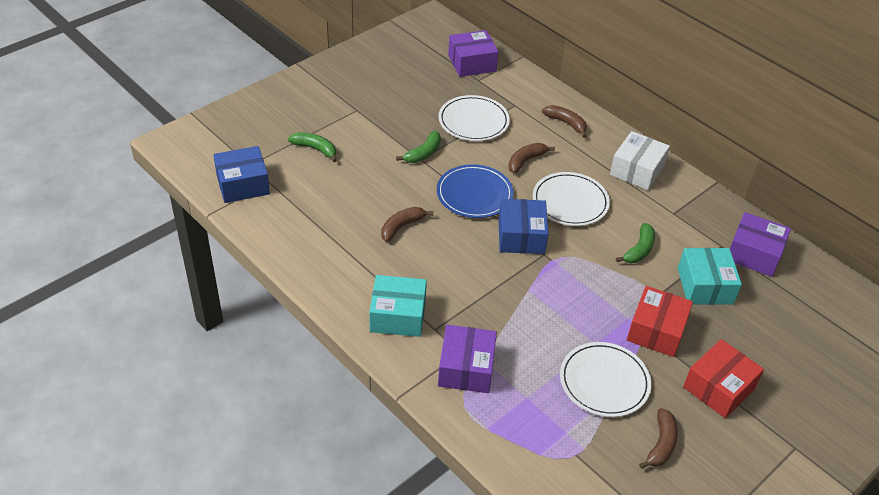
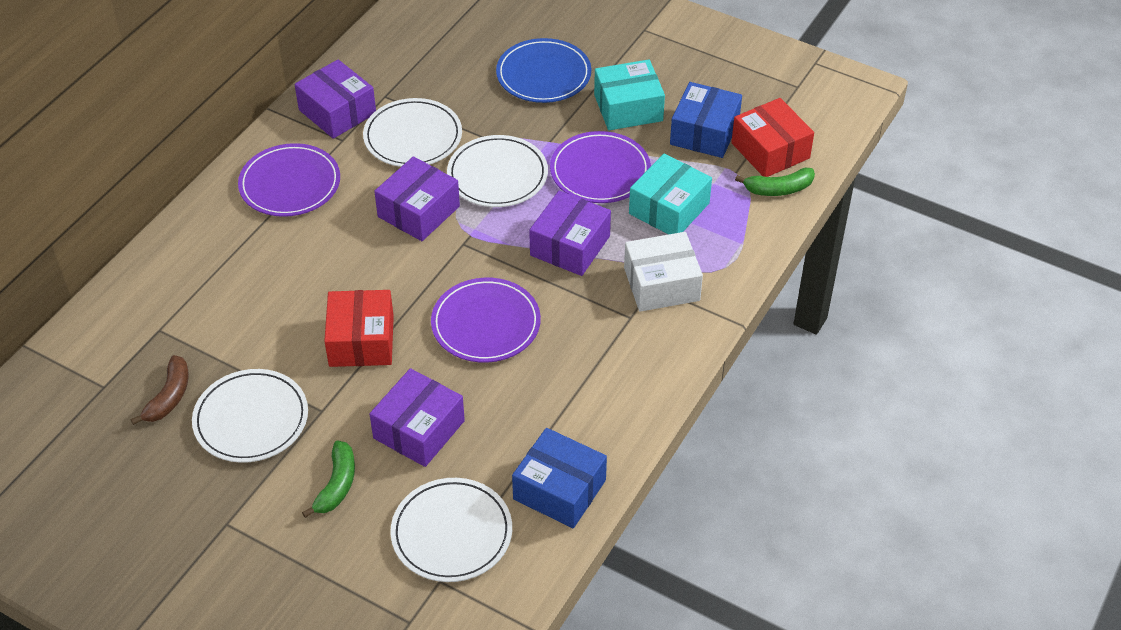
brown banana: 4 -> 1
green banana: 3 -> 2
purple box: 3 -> 4
purple plate: 0 -> 3
white plate: 3 -> 4

